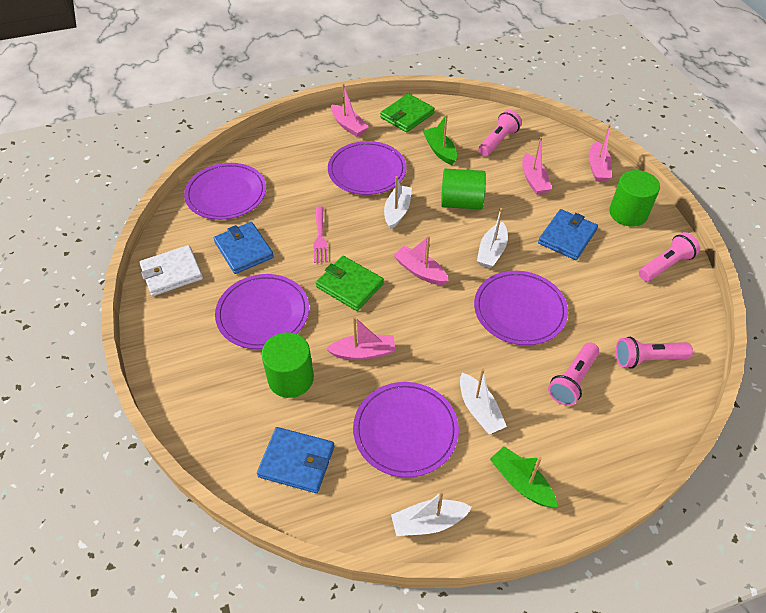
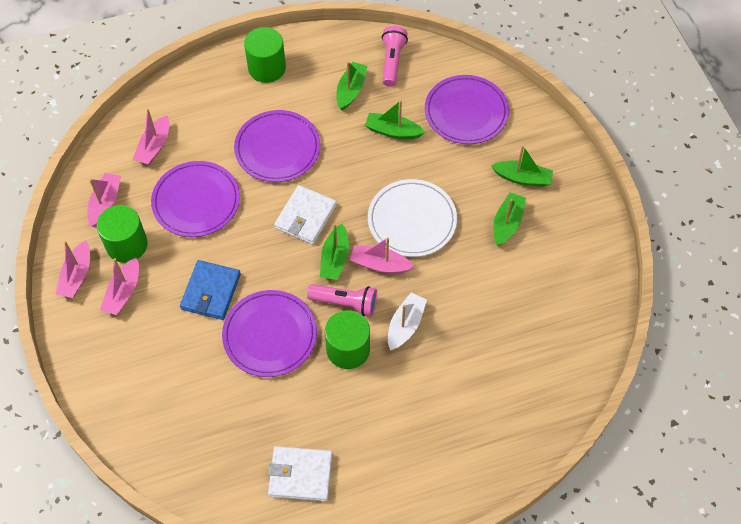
blue wallet: 3 -> 1
green boat: 2 -> 5
green wallet: 2 -> 0
pink flashlight: 4 -> 2
pink fork: 1 -> 0
purple plate: 5 -> 4
white boat: 4 -> 1
white plate: 0 -> 1
white wallet: 1 -> 2

